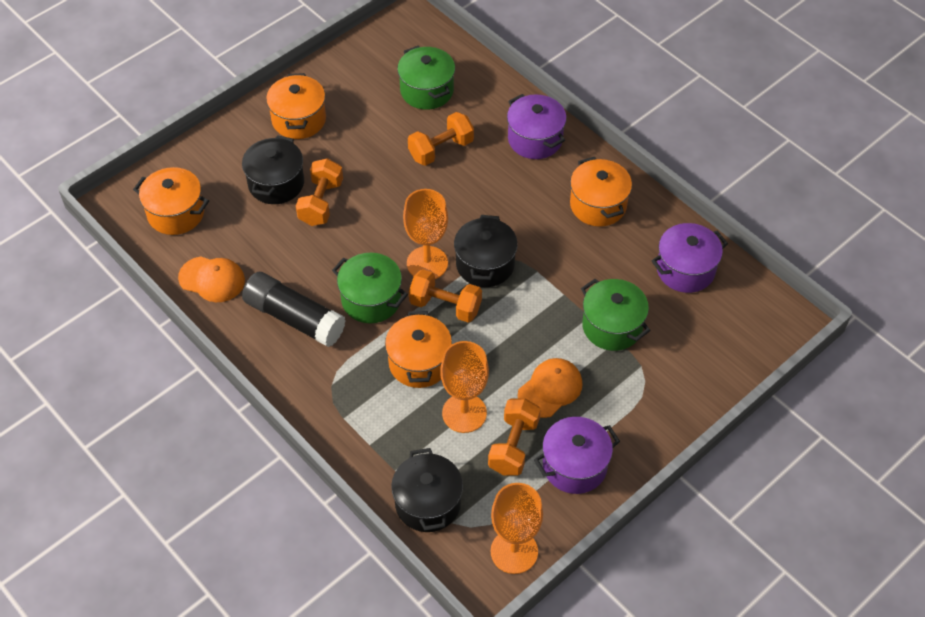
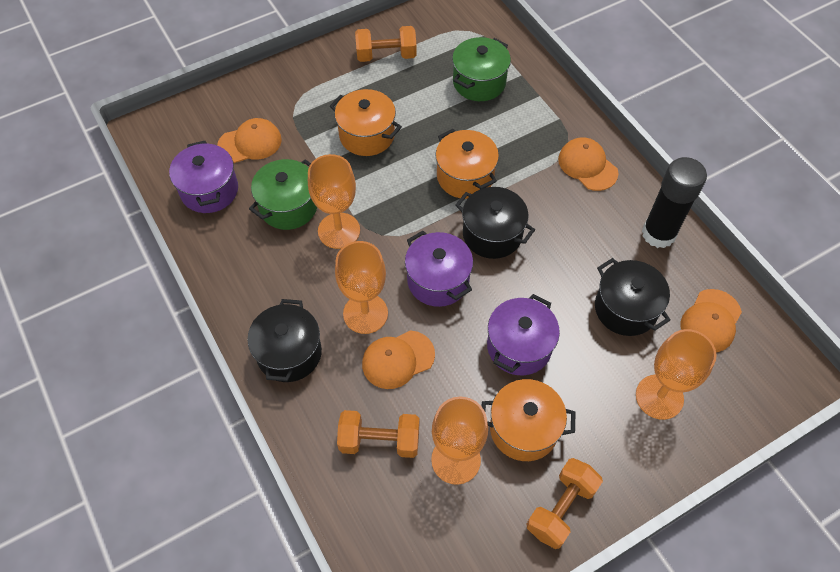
green pot: 3 -> 2
orange cap: 2 -> 4
orange dumbbell: 4 -> 3
orange goblet: 3 -> 4
orange pot: 4 -> 3

